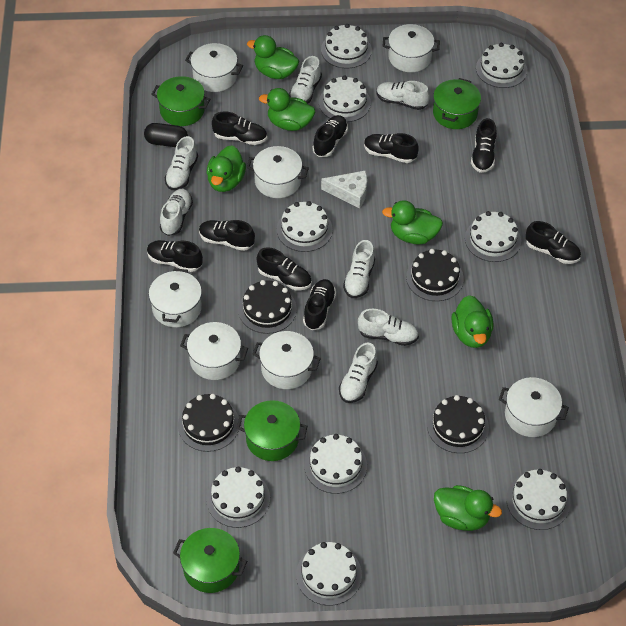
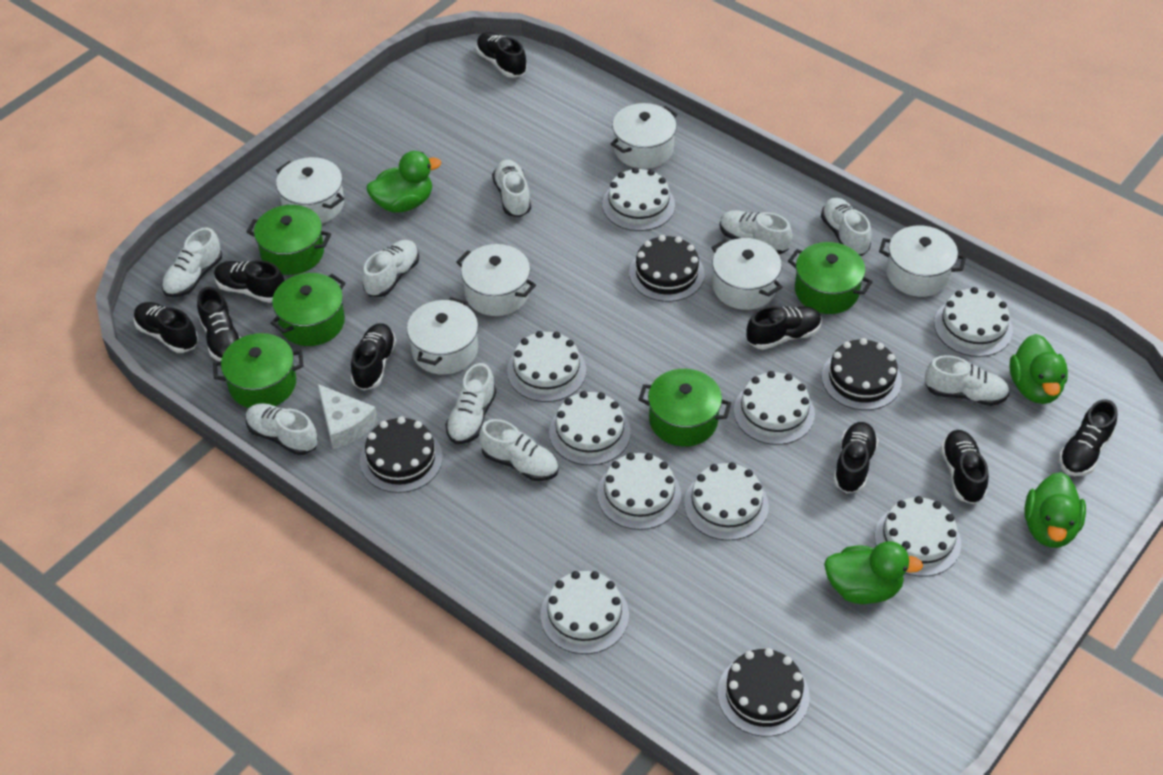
black capsule: 1 -> 0
green duck: 6 -> 4
green pot: 4 -> 5
white pot: 7 -> 6
white shoe: 7 -> 9

